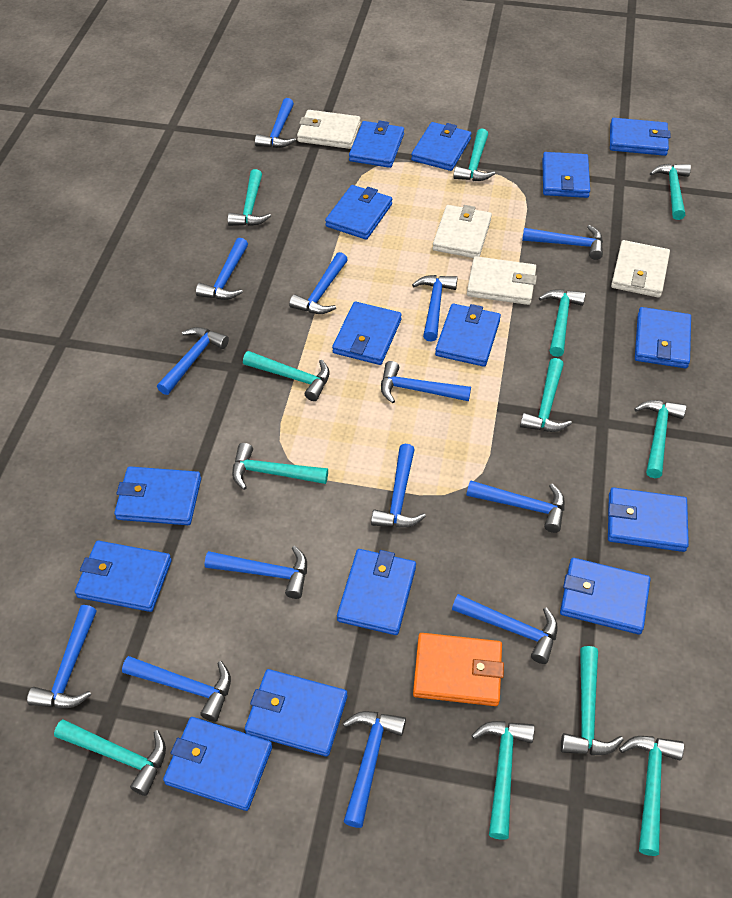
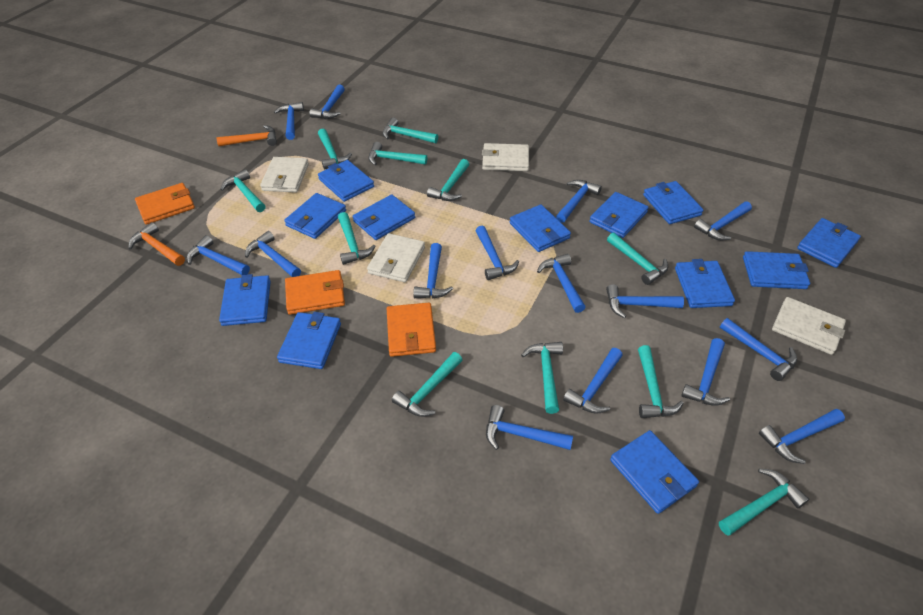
blue hammer: 14 -> 15
blue wallet: 15 -> 12
orange hammer: 0 -> 2
orange wallet: 1 -> 3
turquoise hammer: 12 -> 11

